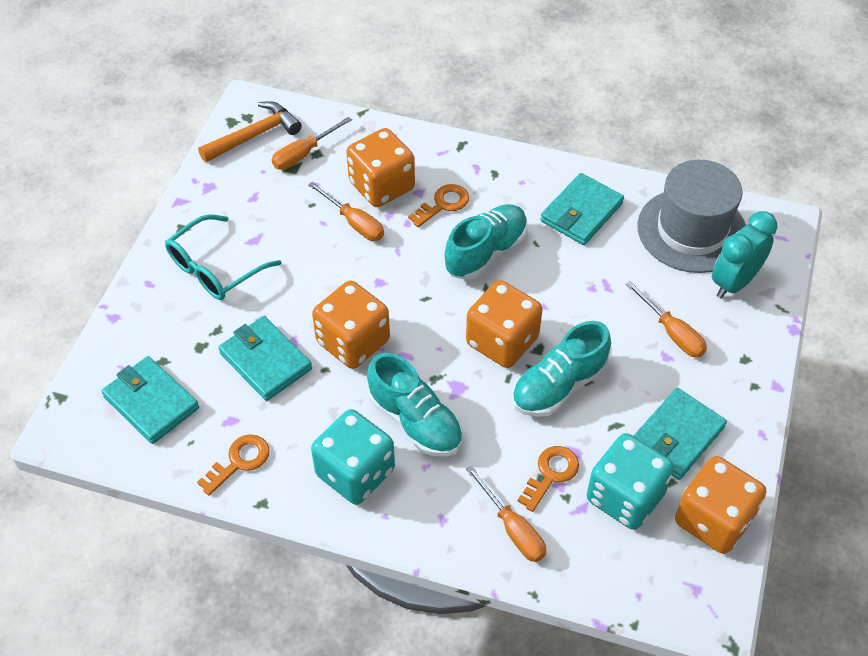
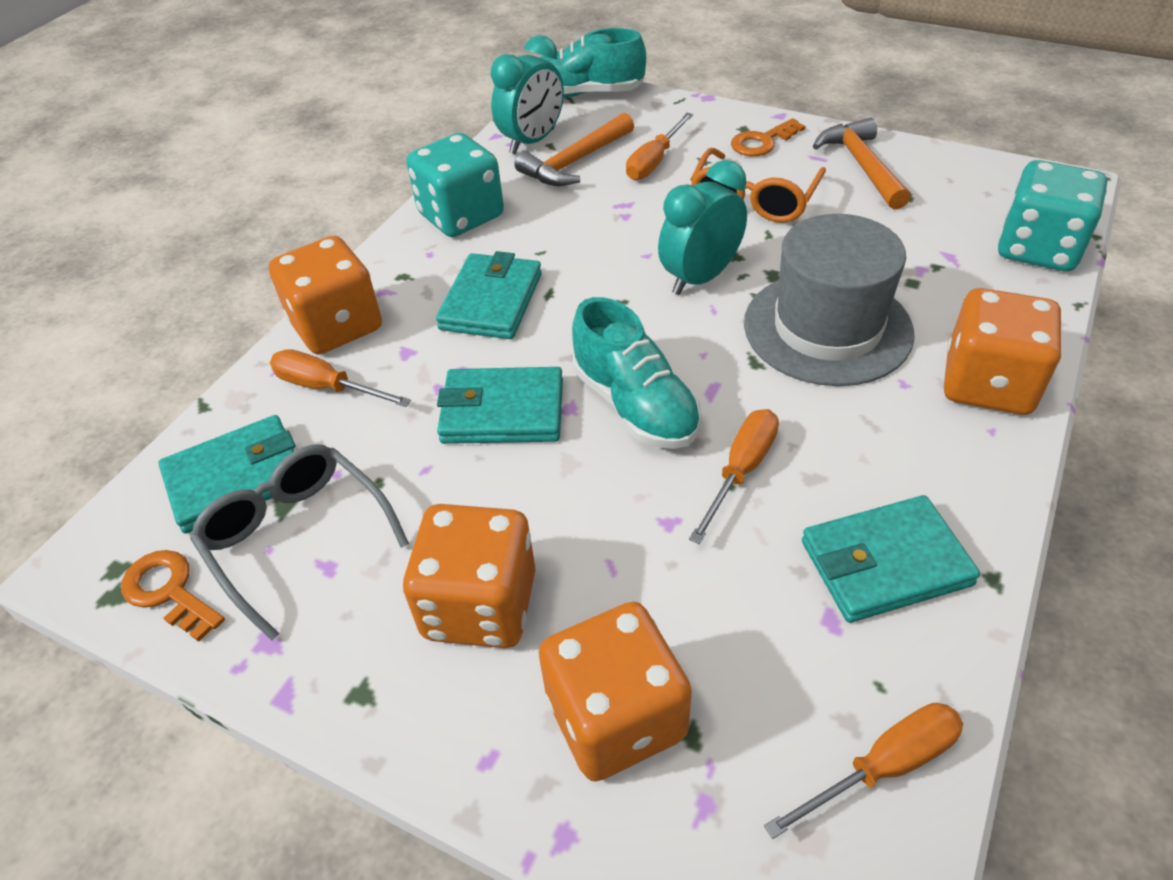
grey glasses: 0 -> 1
orange glasses: 0 -> 1
orange hammer: 1 -> 2
orange key: 3 -> 2
turquoise clock: 1 -> 2
turquoise glasses: 1 -> 0
turquoise shoe: 3 -> 2

